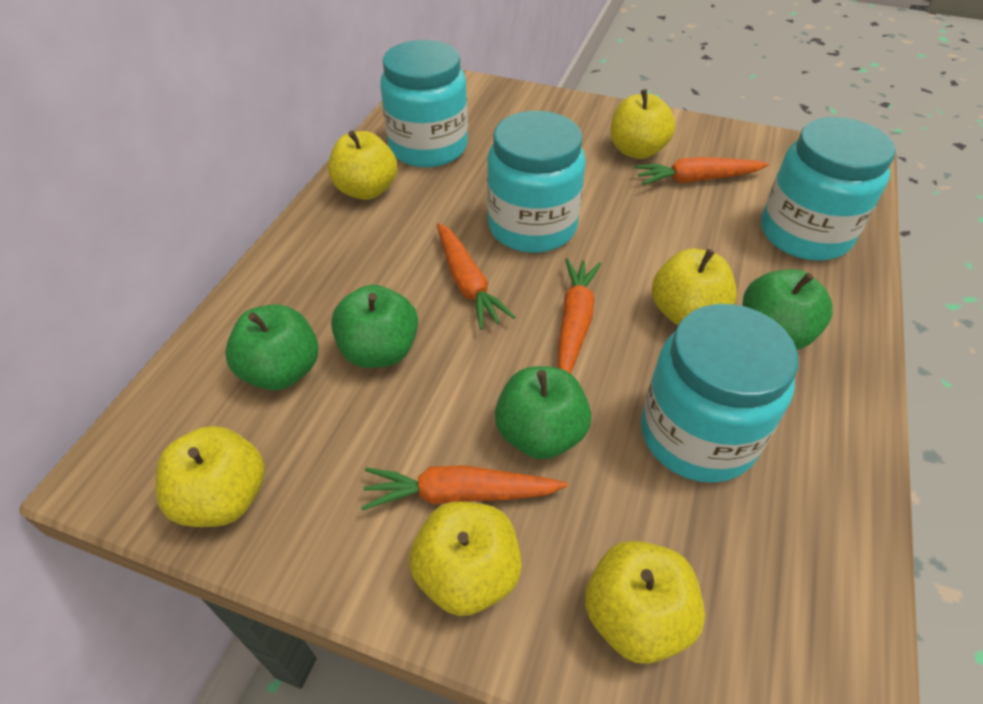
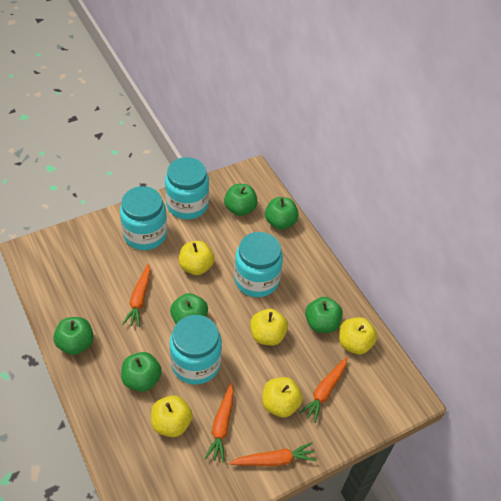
green apple: 4 -> 6
yellow apple: 6 -> 5

